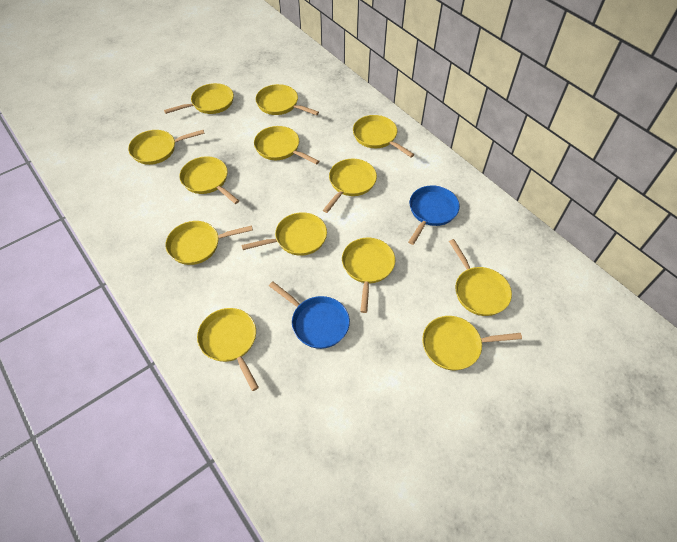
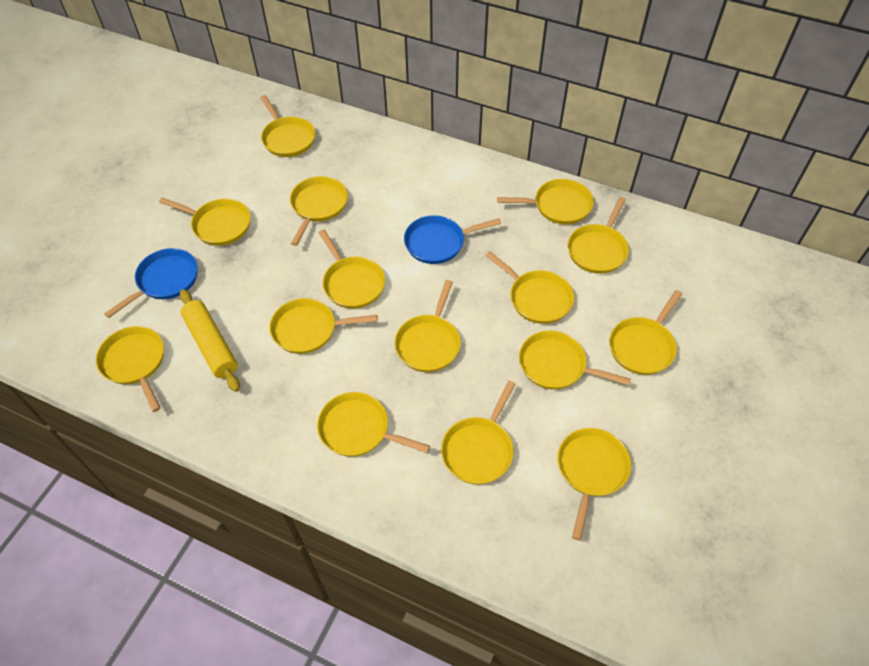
yellow pan: 13 -> 15
yellow rolling pin: 0 -> 1

